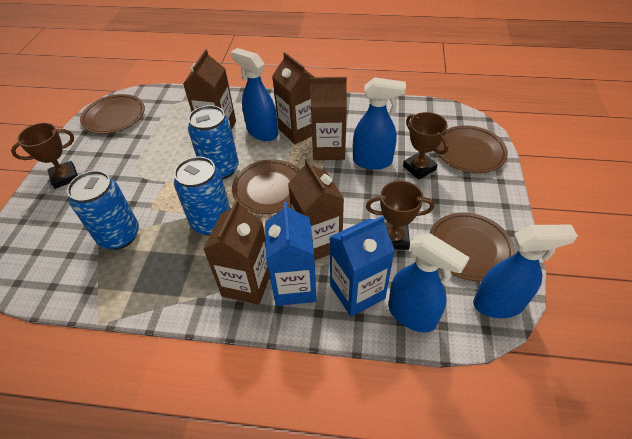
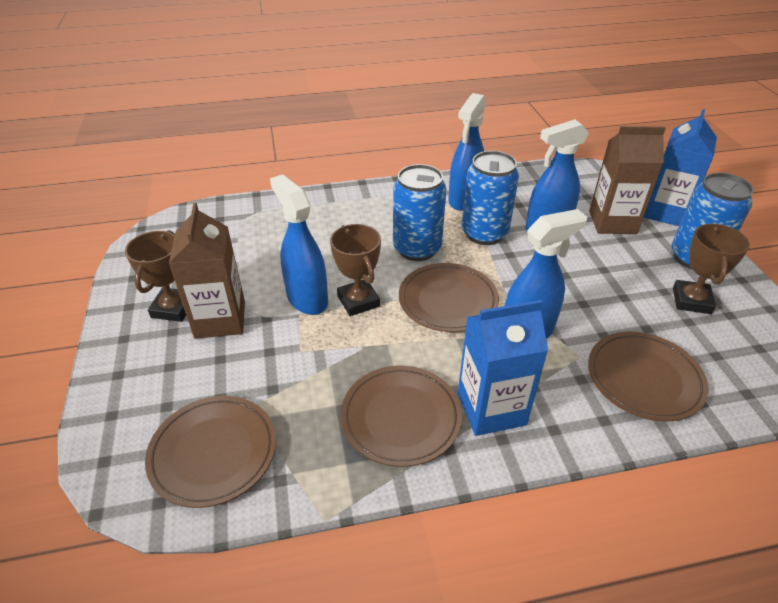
brown carton: 5 -> 2

